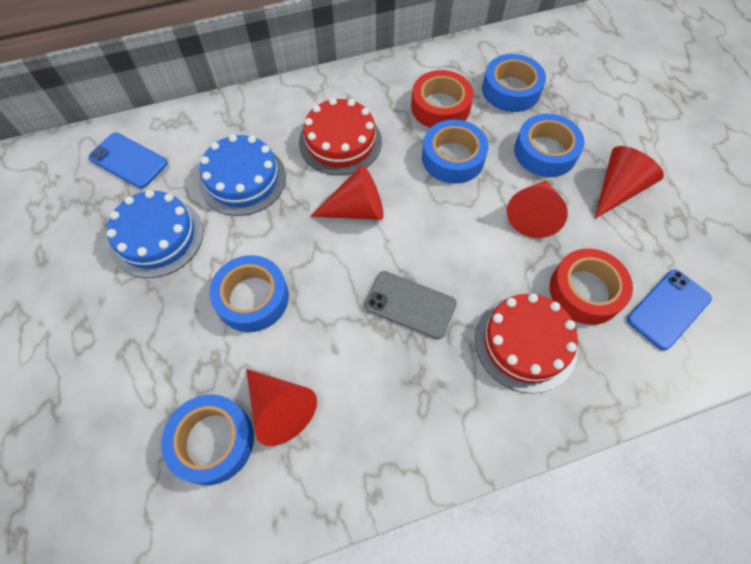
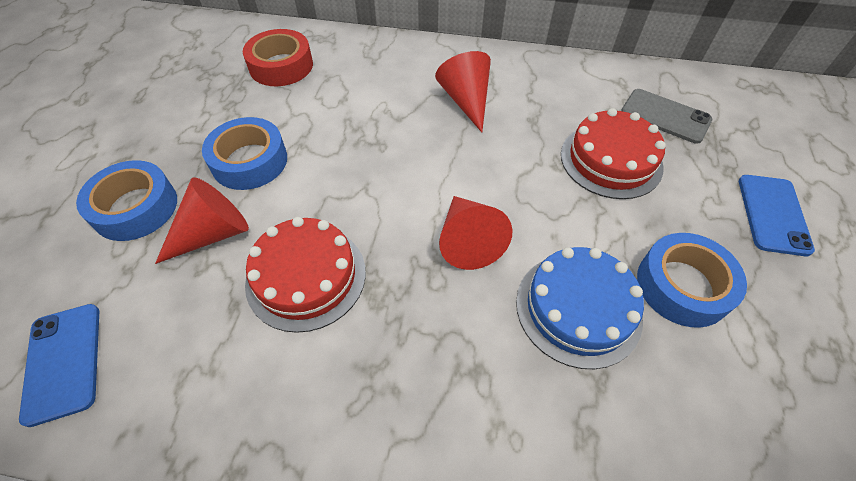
blue cake: 2 -> 1
blue tape: 5 -> 3
red cone: 4 -> 3
red tape: 2 -> 1

